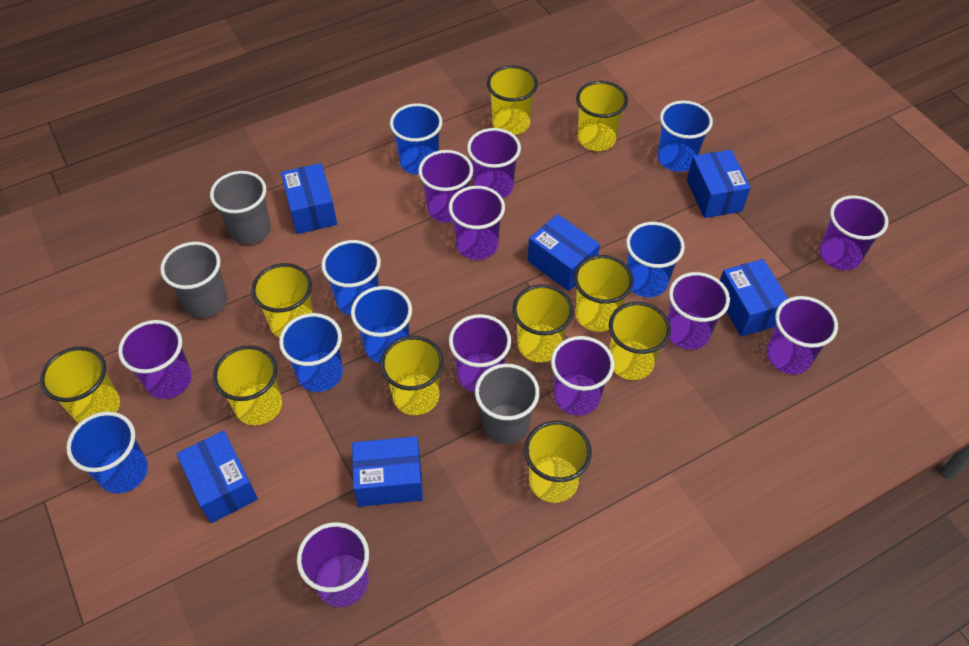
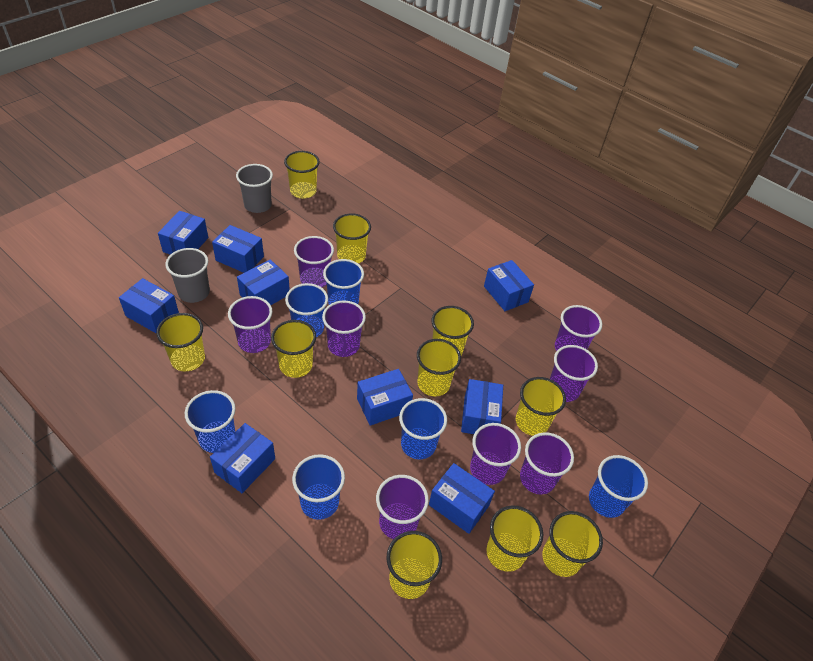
blue box: 6 -> 9
blue cup: 7 -> 6
grey cup: 3 -> 2
purple cup: 10 -> 8

